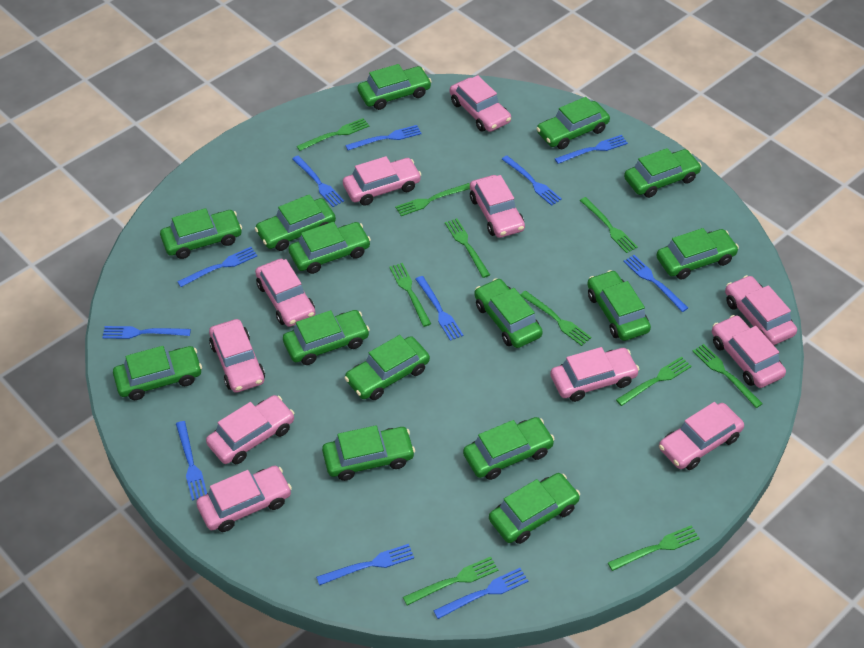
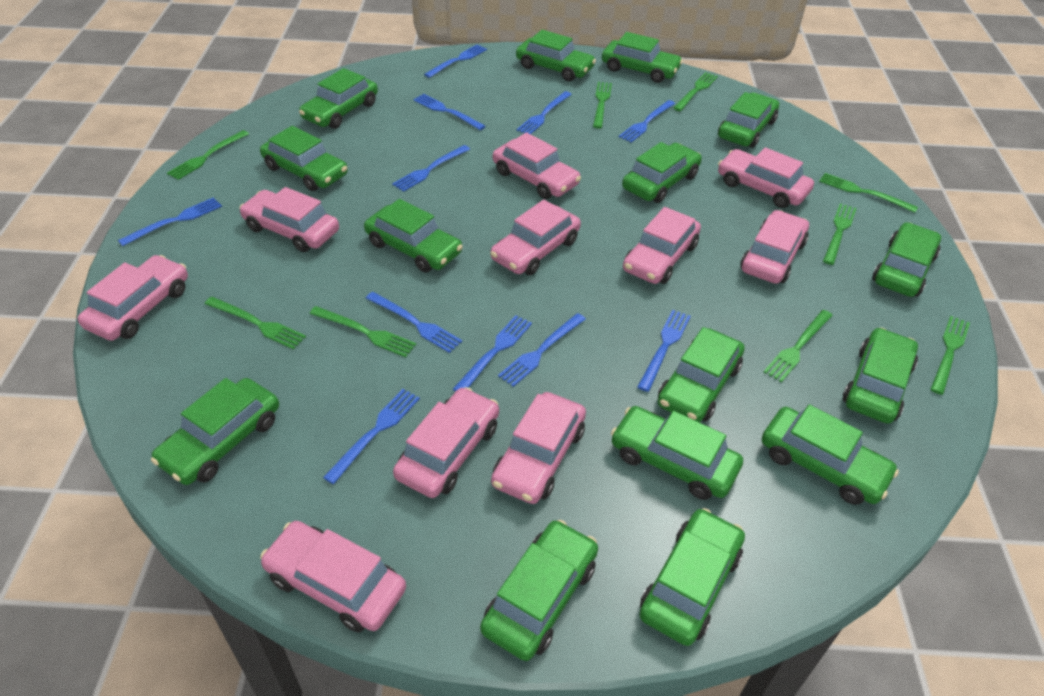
green fork: 10 -> 9
pink car: 11 -> 10

